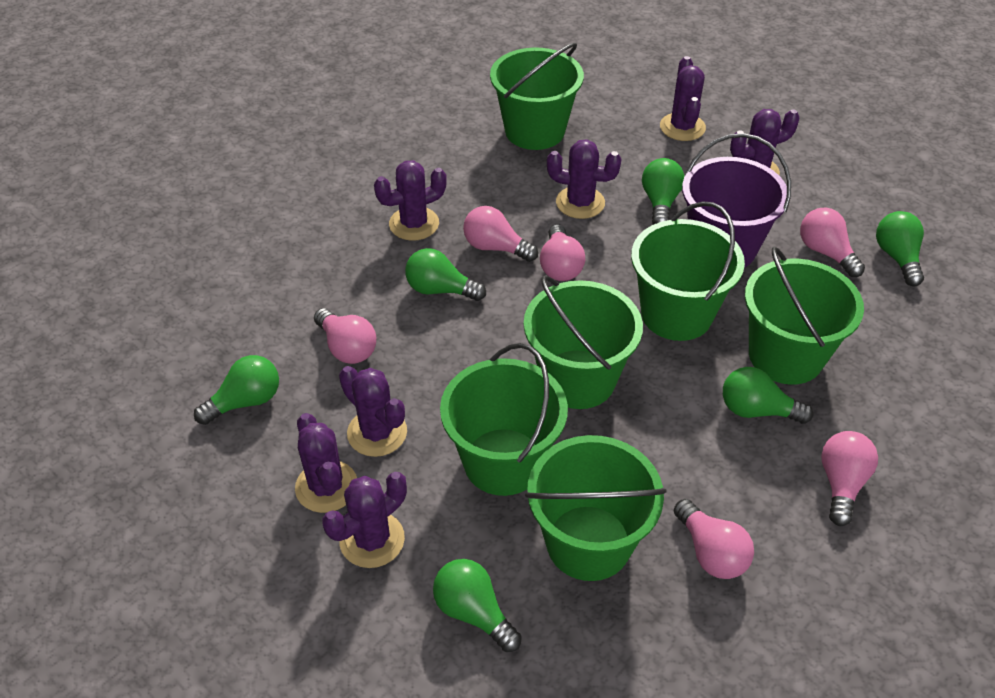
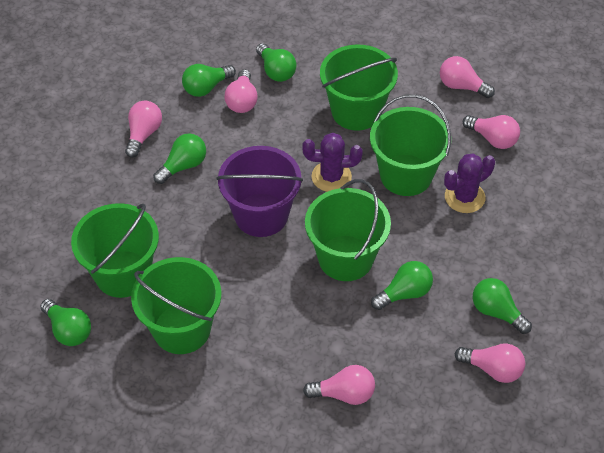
green bucket: 6 -> 5
purple cactus: 7 -> 2

